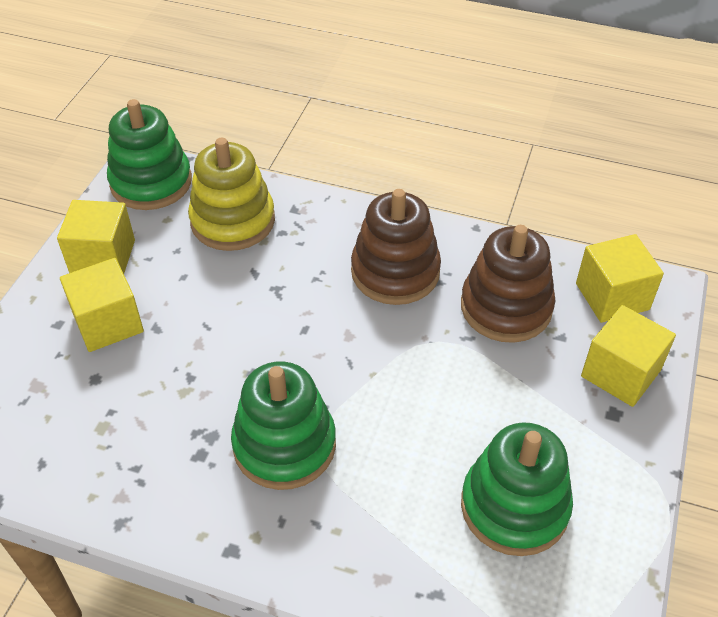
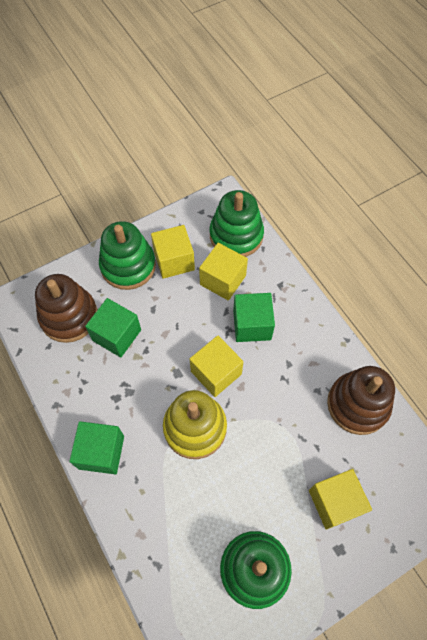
green cube: 0 -> 3

